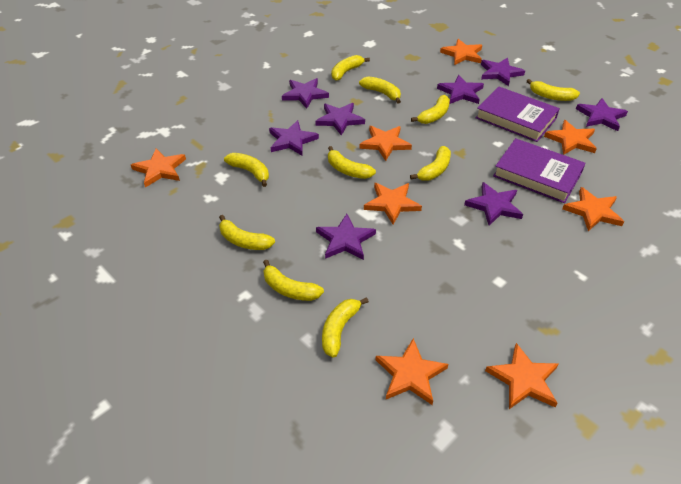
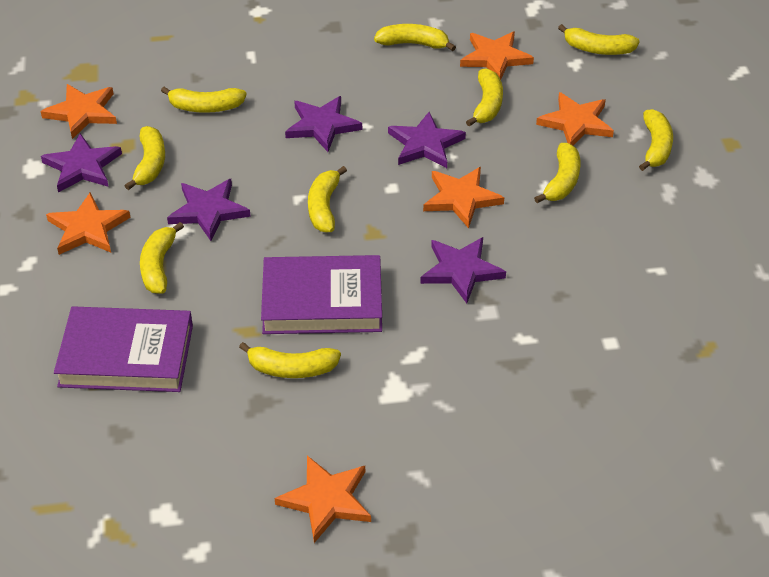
orange star: 8 -> 6
purple star: 8 -> 5

